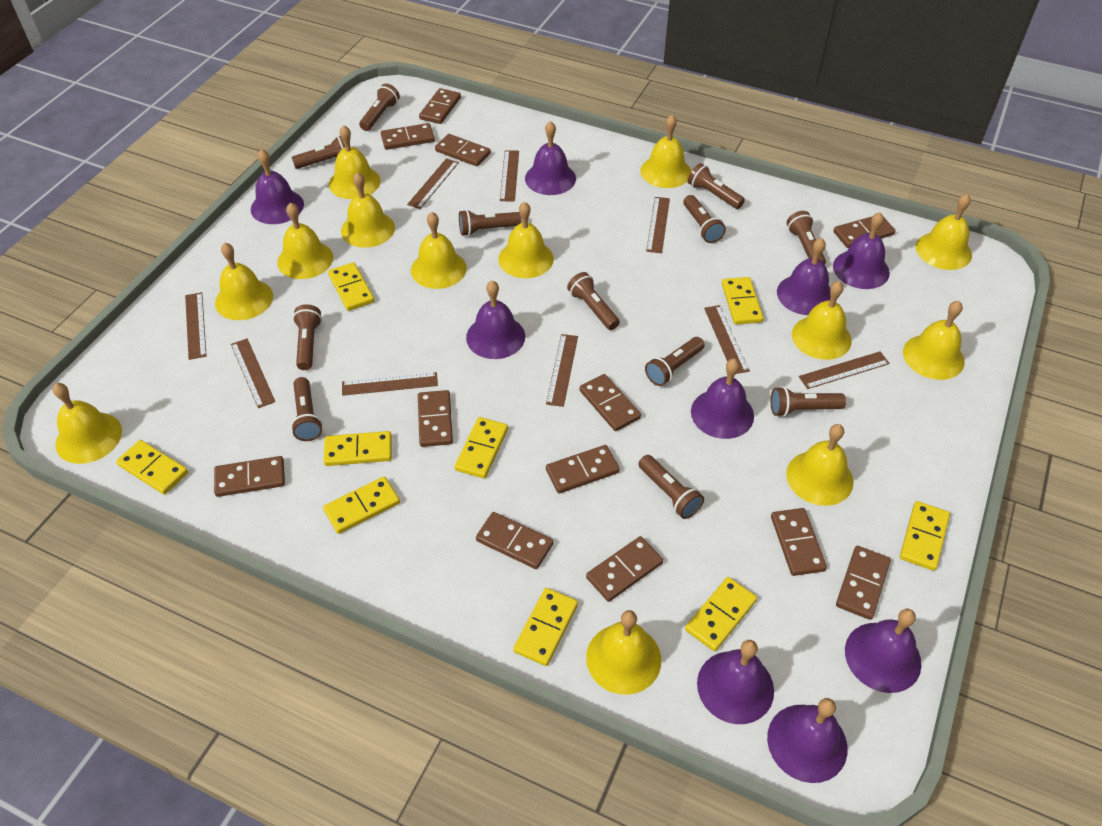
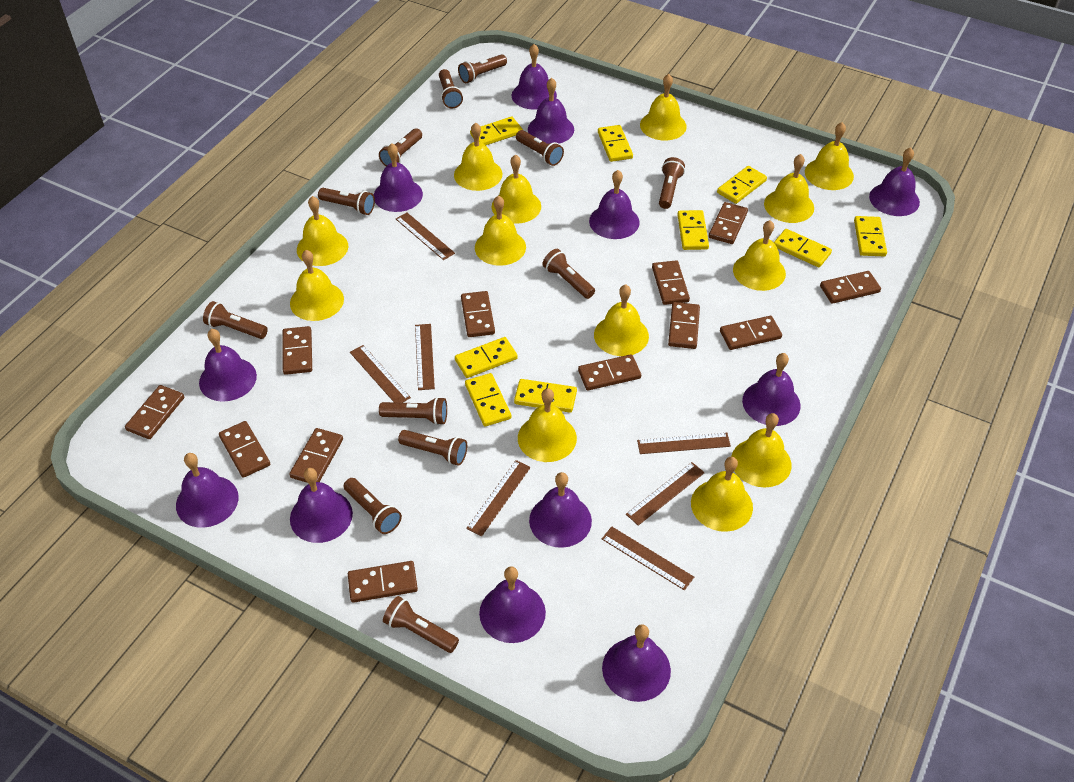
brown ruler: 9 -> 7
purple bell: 9 -> 12

